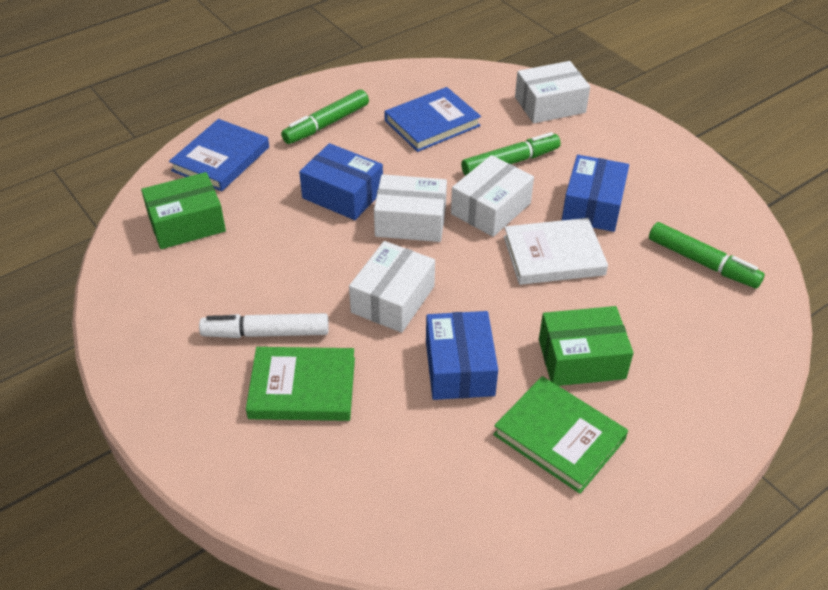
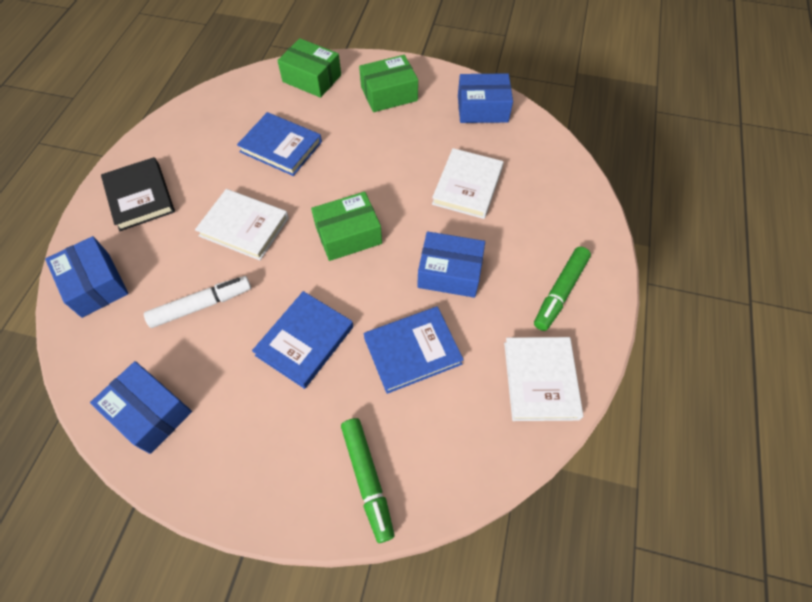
black book: 0 -> 1
blue book: 2 -> 3
blue box: 3 -> 4
green book: 2 -> 0
green box: 2 -> 3
green marker: 3 -> 2
white book: 1 -> 3
white box: 4 -> 0

